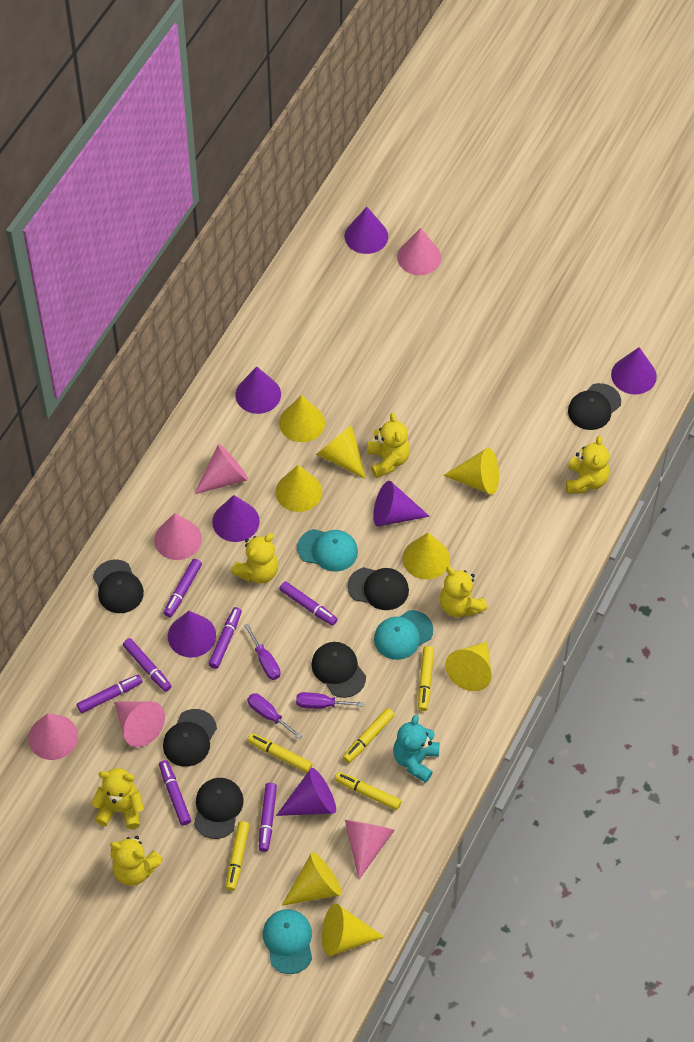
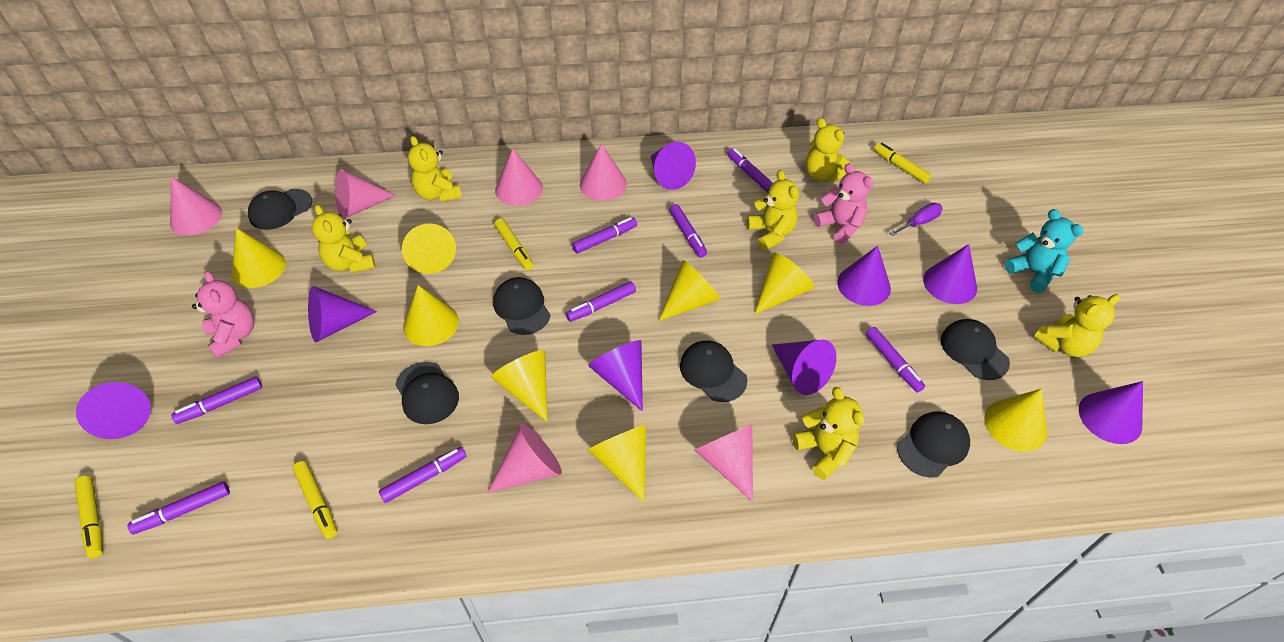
pink teddy bear: 0 -> 2
purple cone: 7 -> 8
purple marker: 7 -> 8
purple screwdriver: 3 -> 1
turquoise cap: 3 -> 0
yellow marker: 5 -> 4

